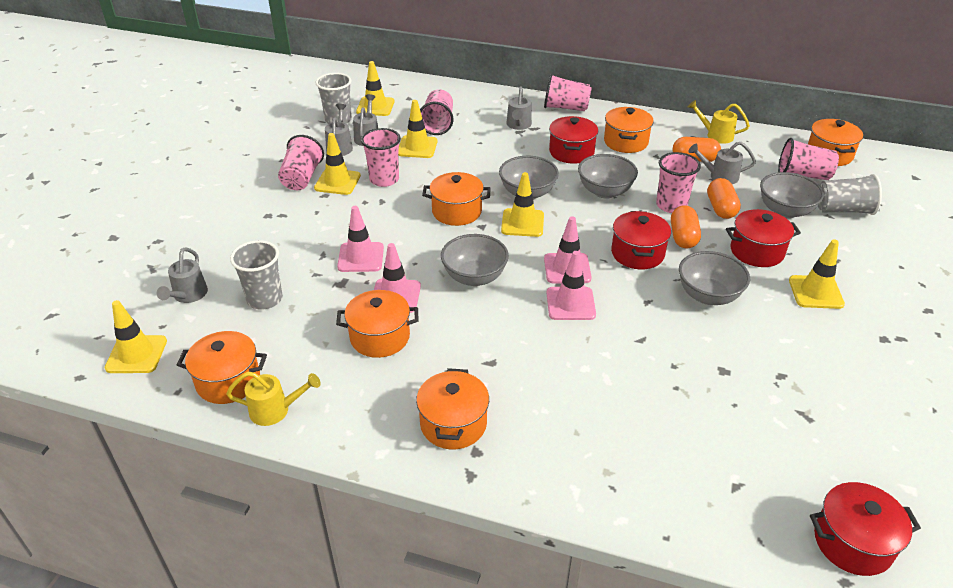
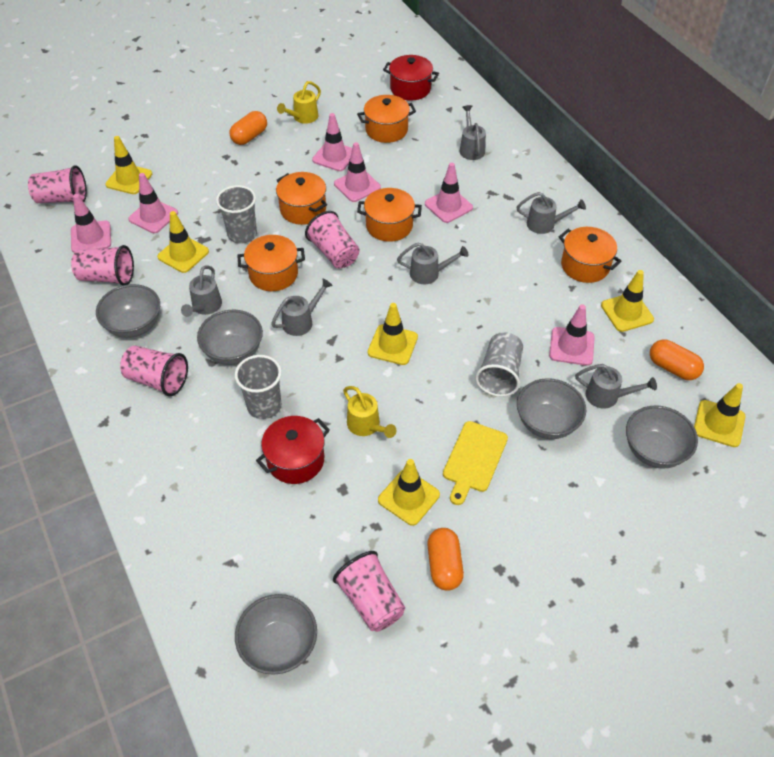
grey watering can: 5 -> 6
orange pot: 6 -> 5
pink cup: 6 -> 5
pink traffic cone: 4 -> 6
red pot: 4 -> 2
yellow cutting board: 0 -> 1

